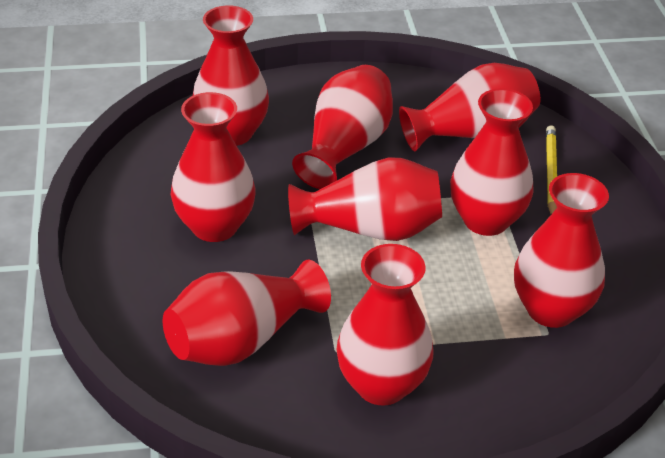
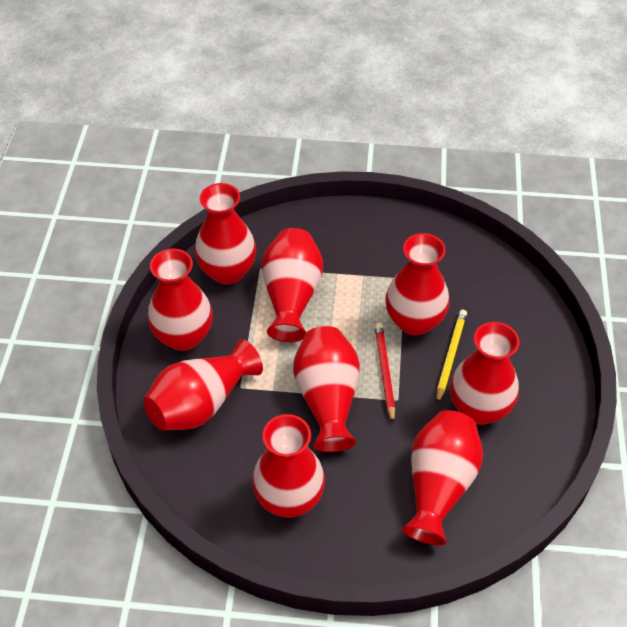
red pencil: 0 -> 1

